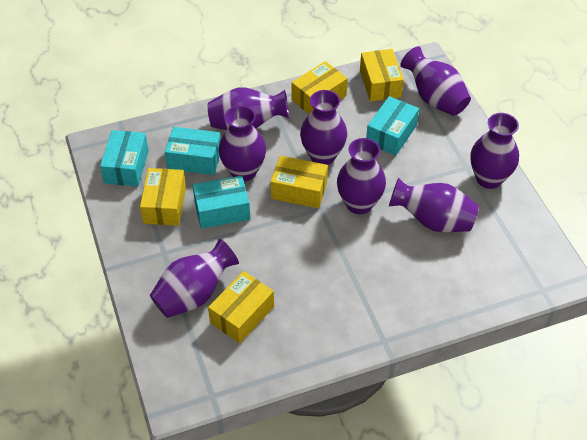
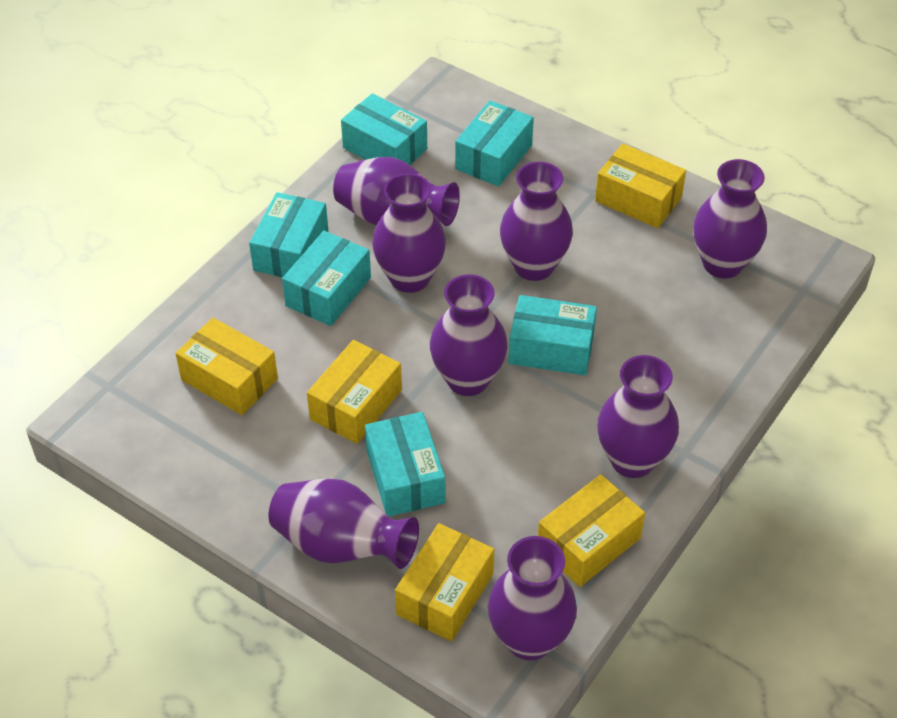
turquoise box: 4 -> 6

